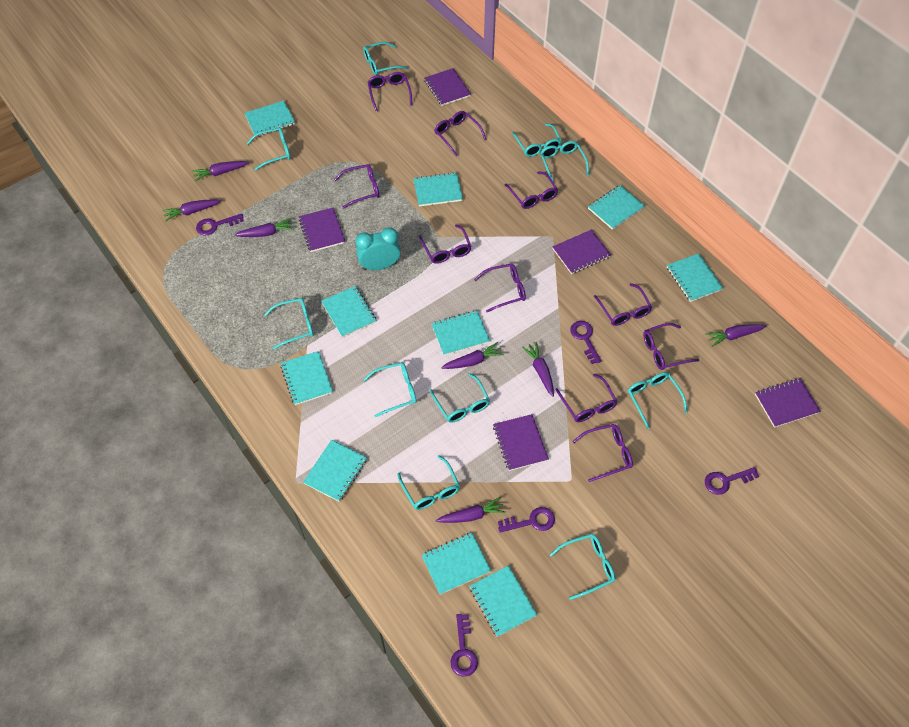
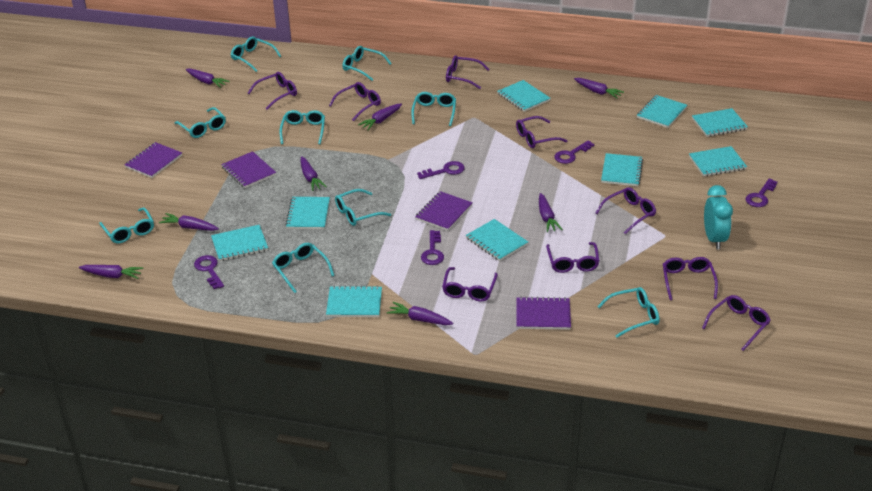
purple carrot: 7 -> 8
purple glasses: 10 -> 9
purple notebook: 5 -> 4
turquoise glasses: 10 -> 9
turquoise notebook: 10 -> 9

